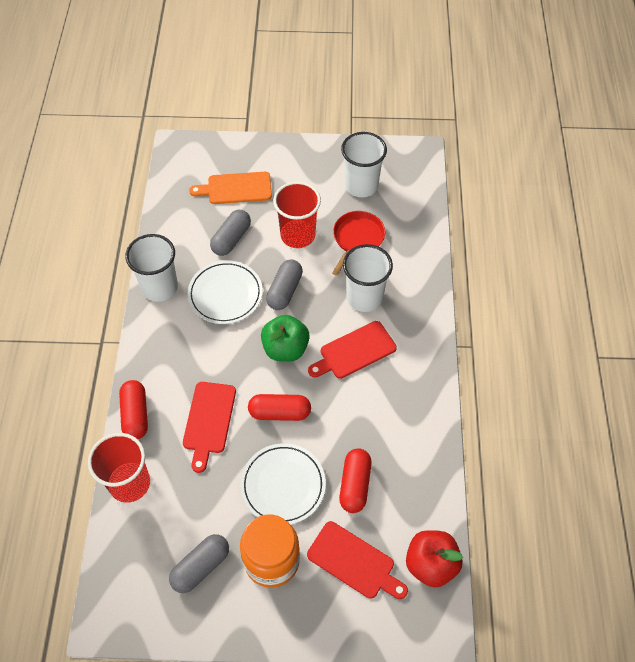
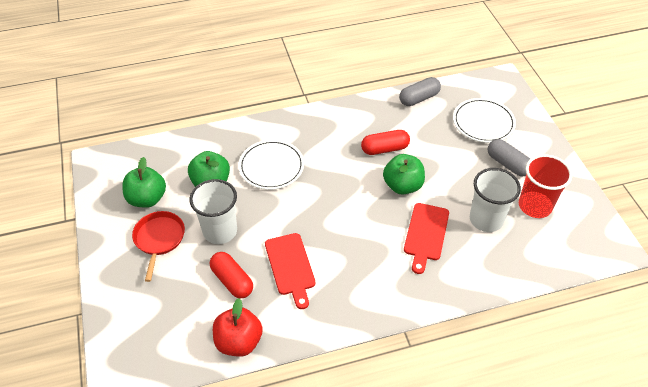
green apple: 1 -> 3
grey capsule: 3 -> 2
orange cutting board: 1 -> 0
orange jar: 1 -> 0
red capsule: 3 -> 2
red cup: 2 -> 1
red cutting board: 3 -> 2
white cup: 3 -> 2

